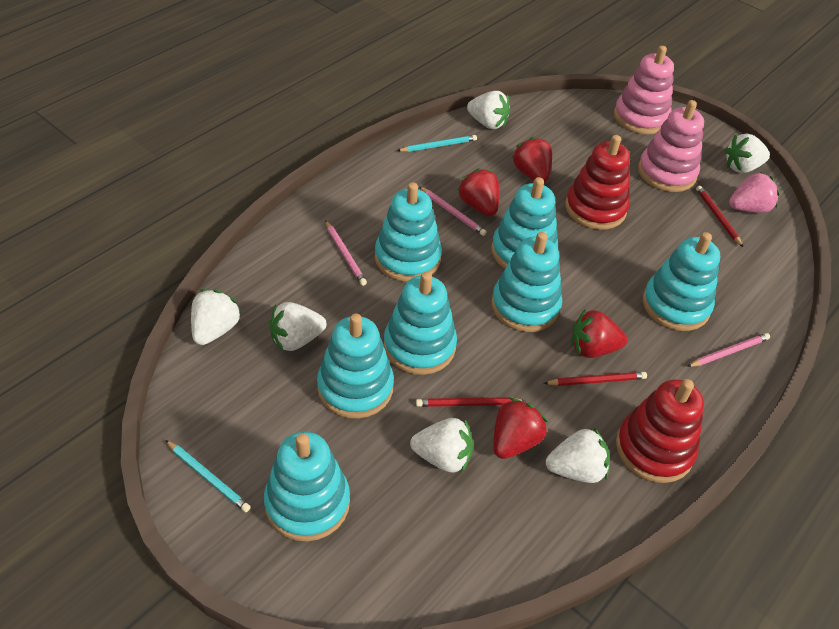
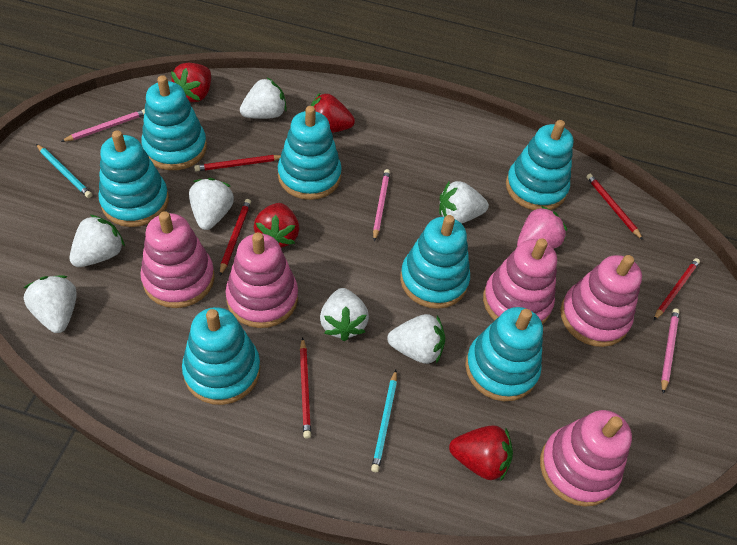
pink stacking toy: 2 -> 5
red pencil: 3 -> 5
red stacking toy: 2 -> 0
white strawberry: 6 -> 7

